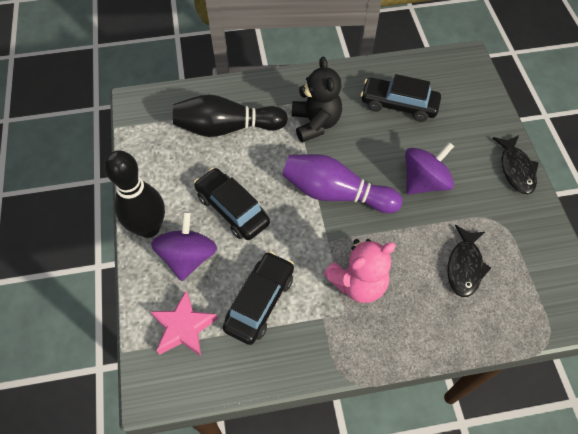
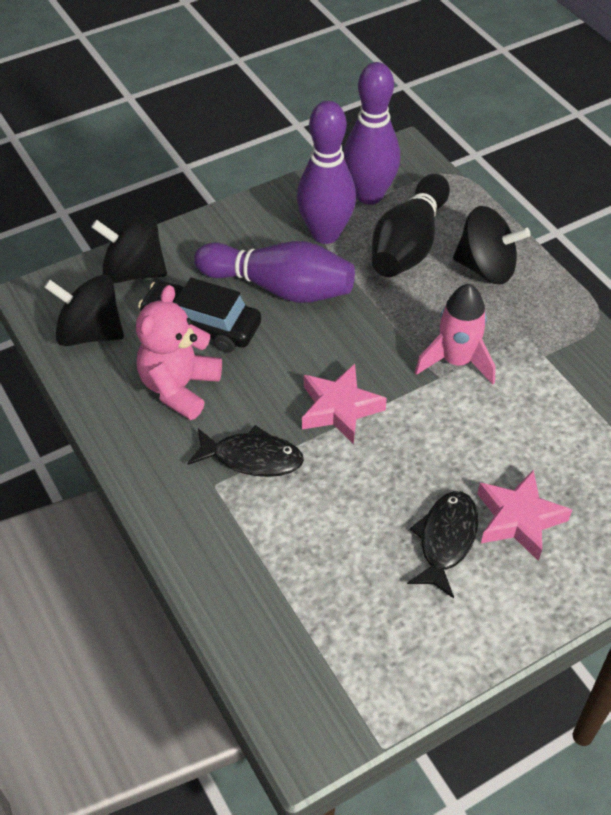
black bowling pin: 2 -> 1
black car: 3 -> 1
black spinning top: 0 -> 3
black teddy bear: 1 -> 0
pink rocket: 0 -> 1
pink star: 1 -> 2
purple bowling pin: 1 -> 3
purple spinning top: 2 -> 0

